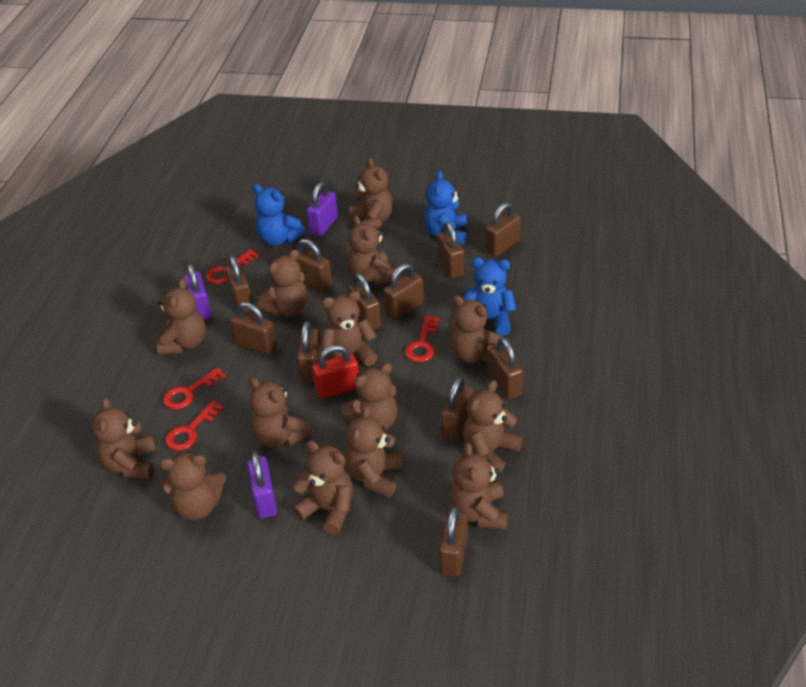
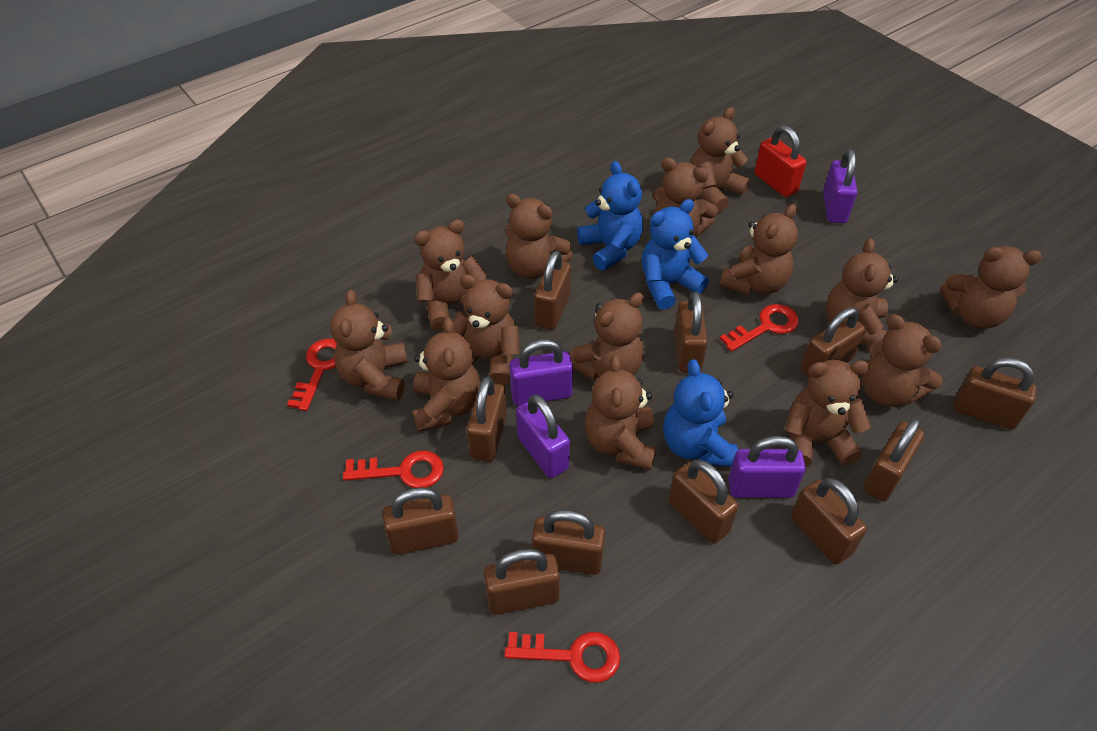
purple padlock: 3 -> 4

